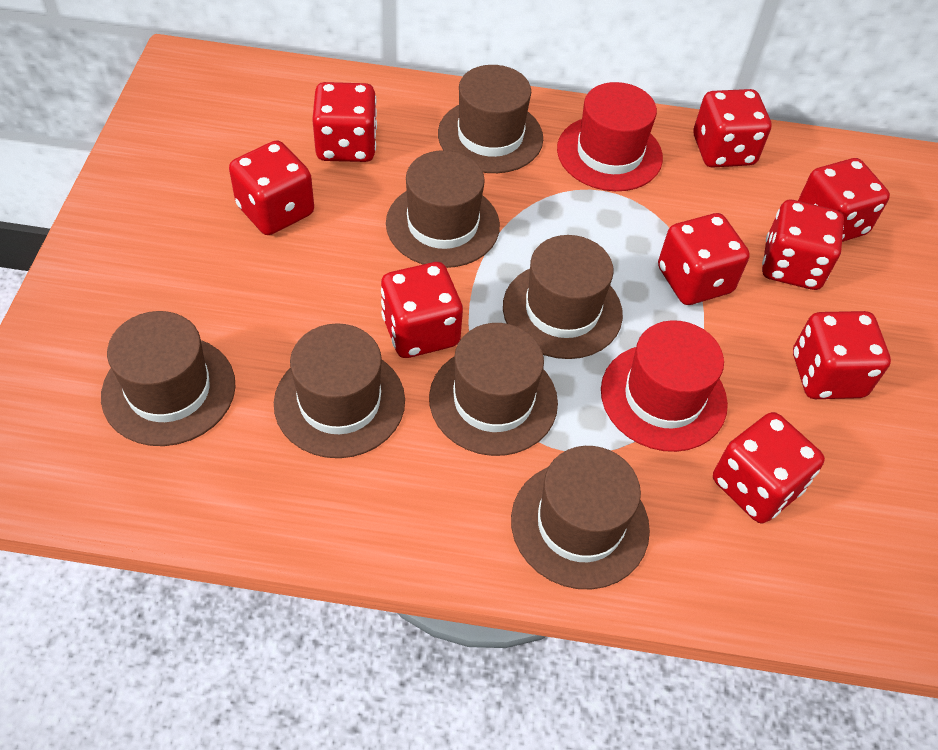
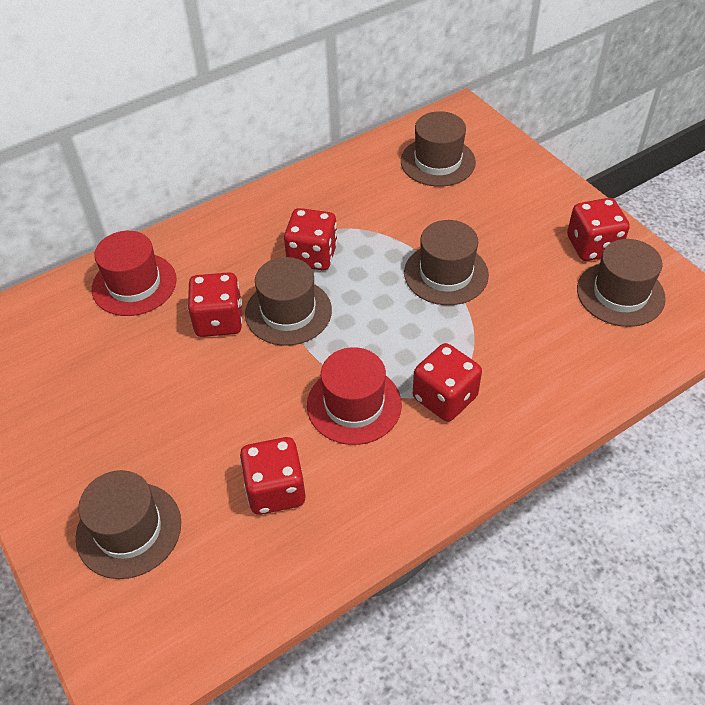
brown hat: 7 -> 5
red dice: 9 -> 5

